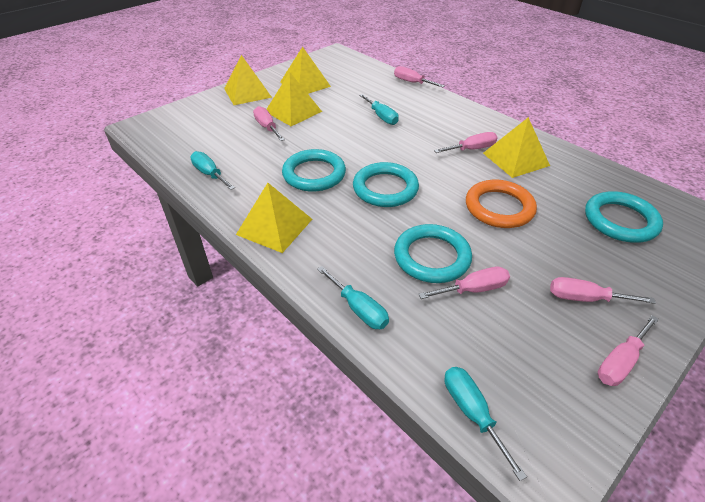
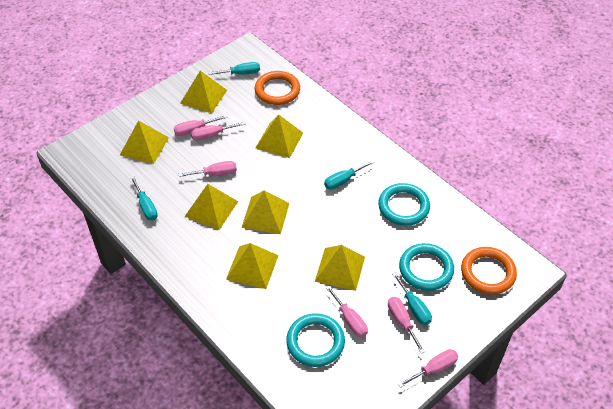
orange ring: 1 -> 2
turquoise ring: 4 -> 3
yellow pyramid: 5 -> 7

